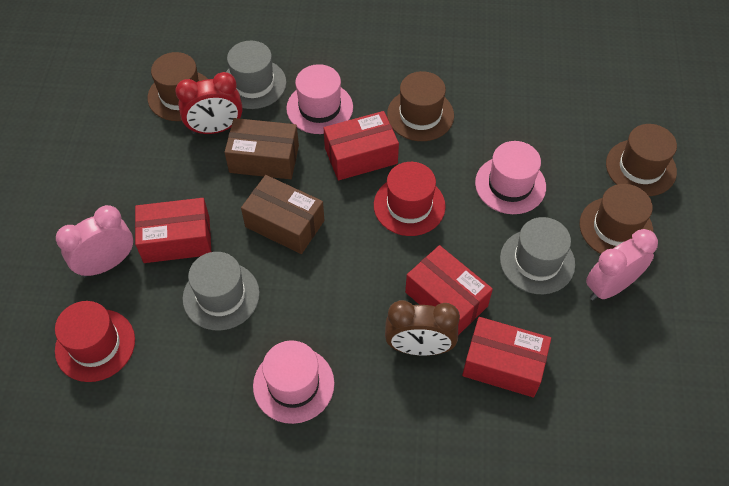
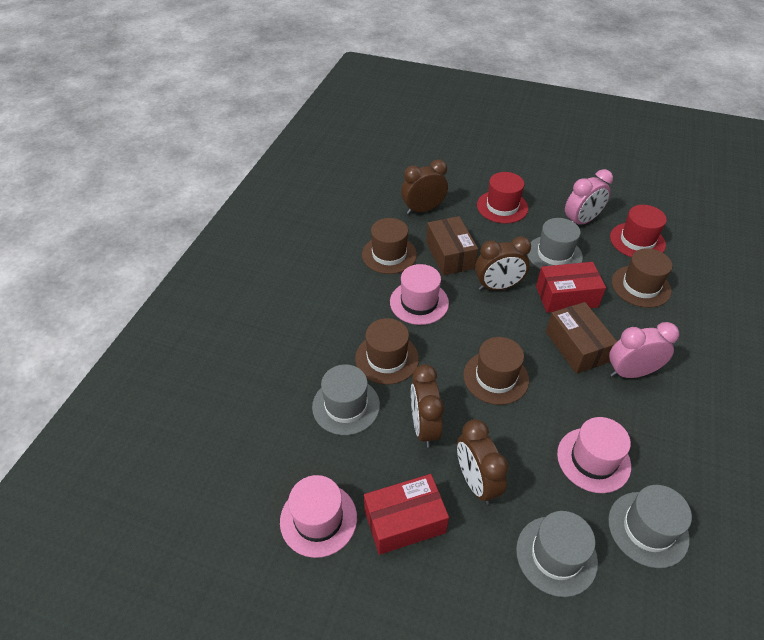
brown clock: 1 -> 4
grey hat: 3 -> 4
red box: 4 -> 2
red clock: 1 -> 0

